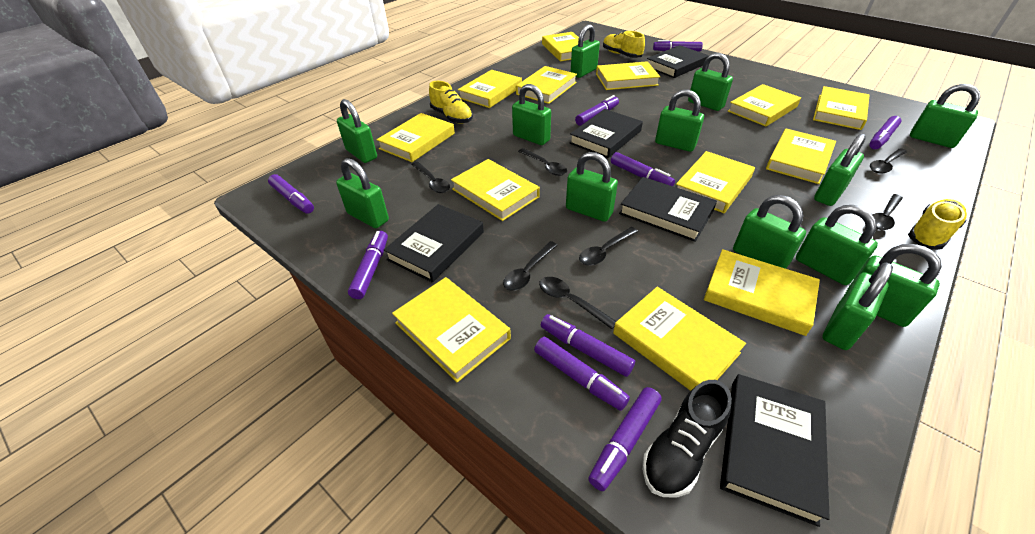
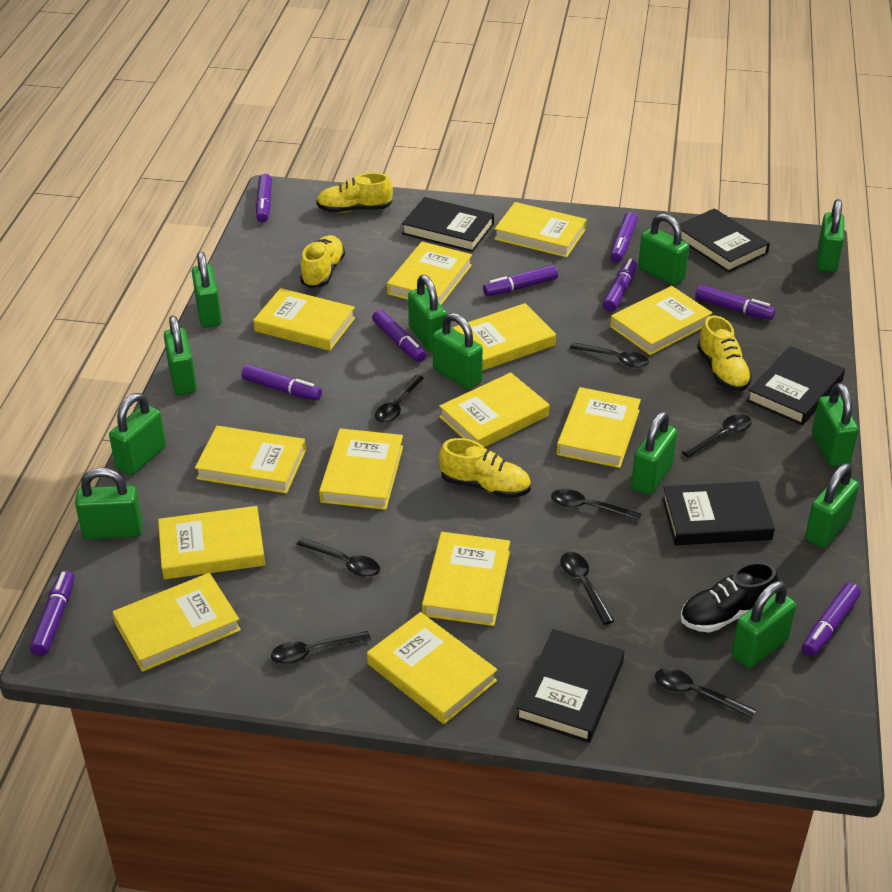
black spoon: 7 -> 8
green padlock: 13 -> 12
yellow shoe: 3 -> 4

